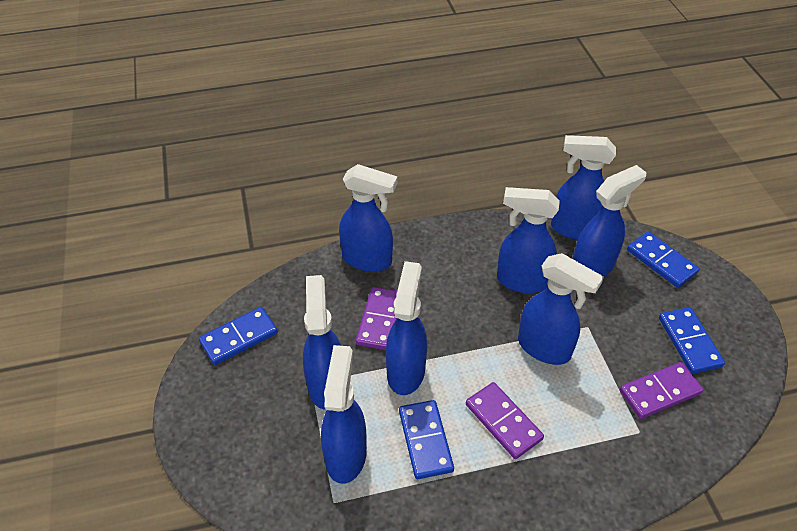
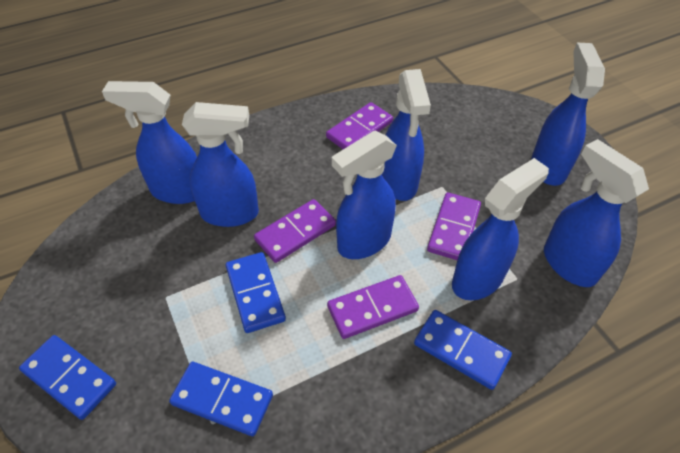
blue spray bottle: 8 -> 7
purple domino: 3 -> 4

